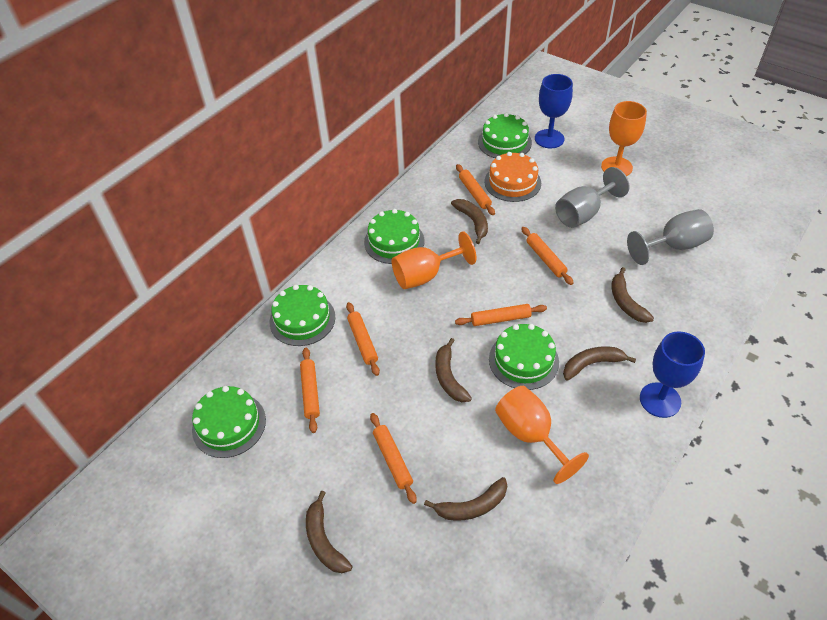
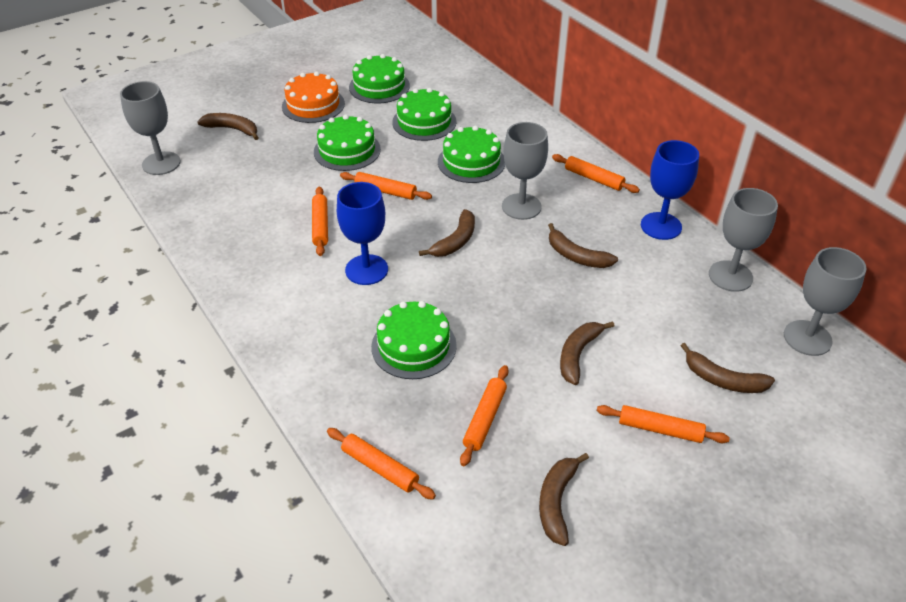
grey goblet: 2 -> 4
orange goblet: 3 -> 0

